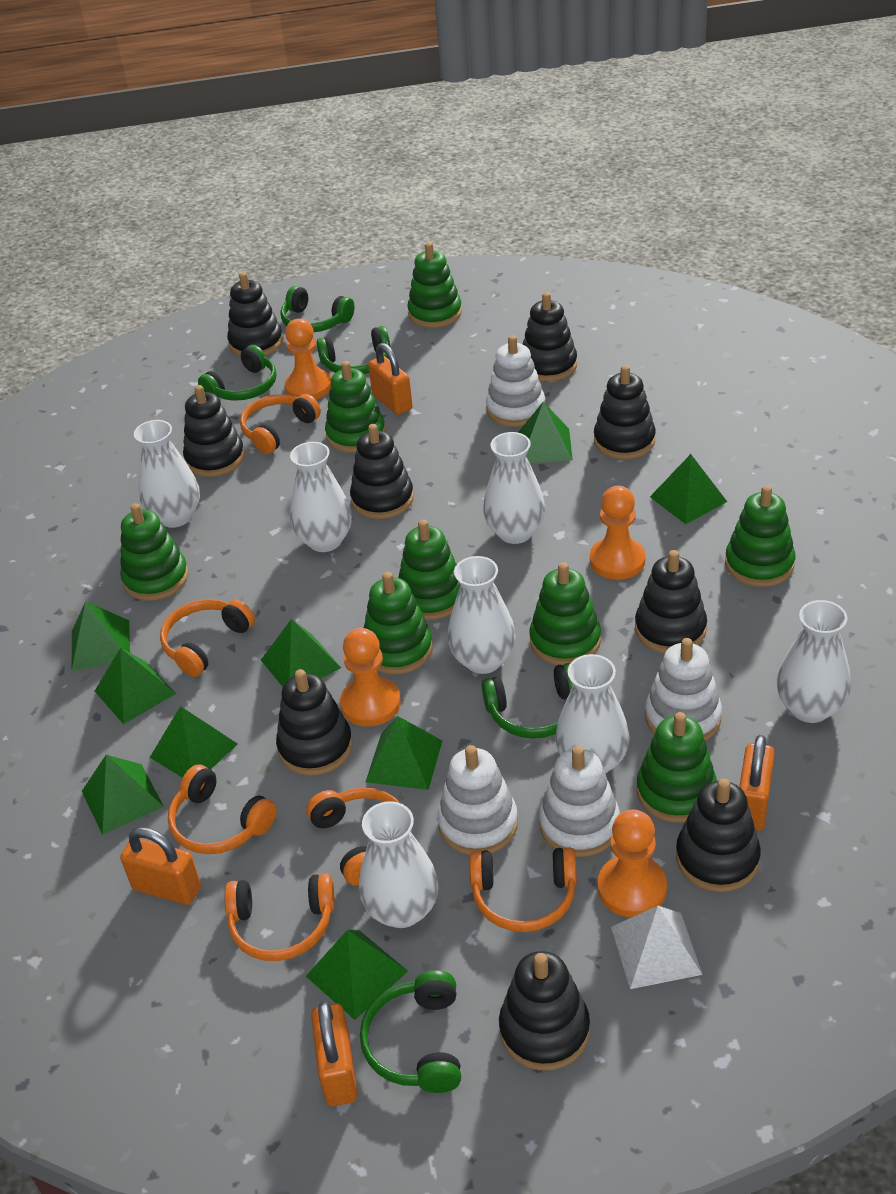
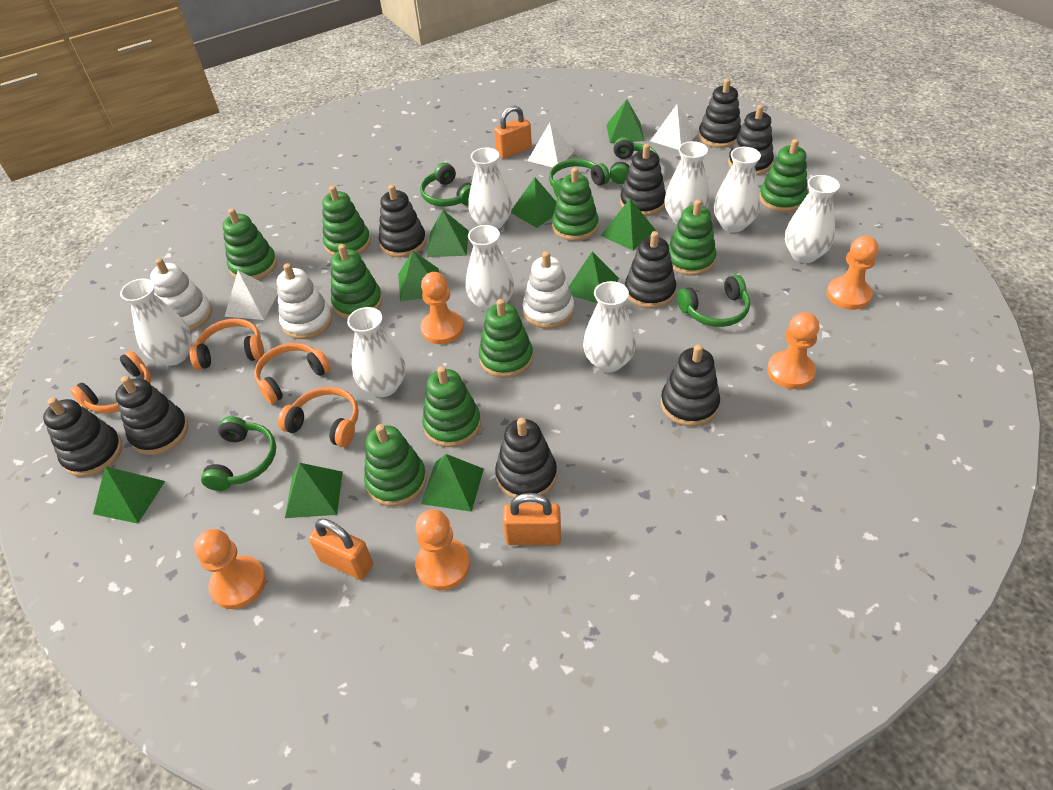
green stacking toy: 8 -> 9
orange headphones: 6 -> 4
orange padlock: 4 -> 3
orange pawn: 4 -> 5
white pyramid: 1 -> 3
white stacking toy: 4 -> 3
white vase: 7 -> 8

